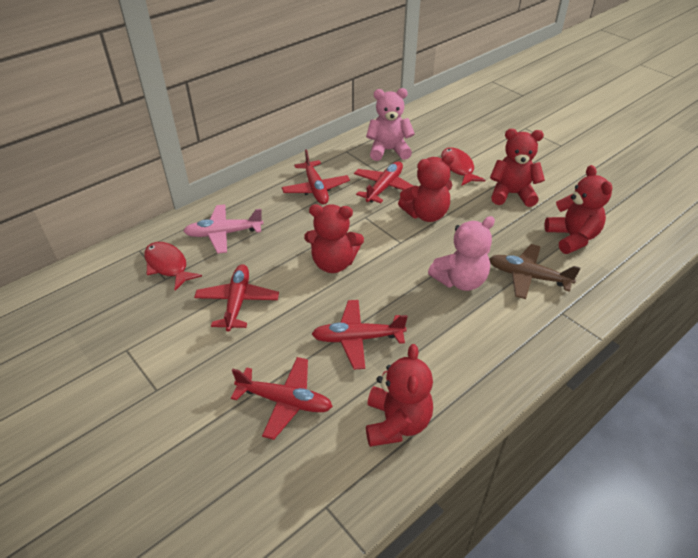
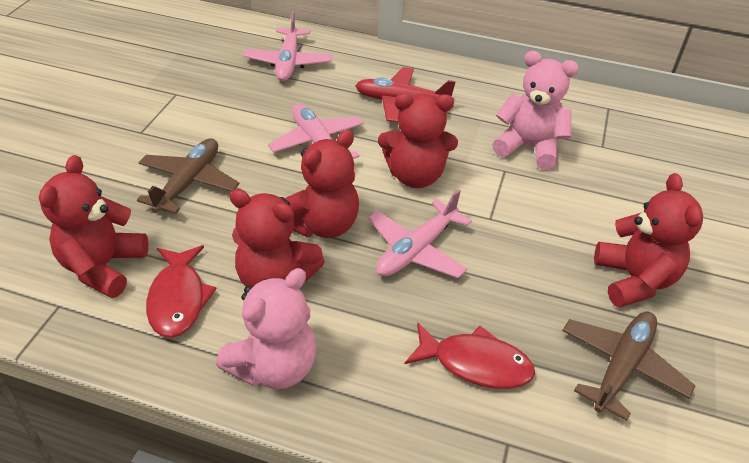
brown plane: 1 -> 2
pink plane: 1 -> 3
red plane: 5 -> 1

